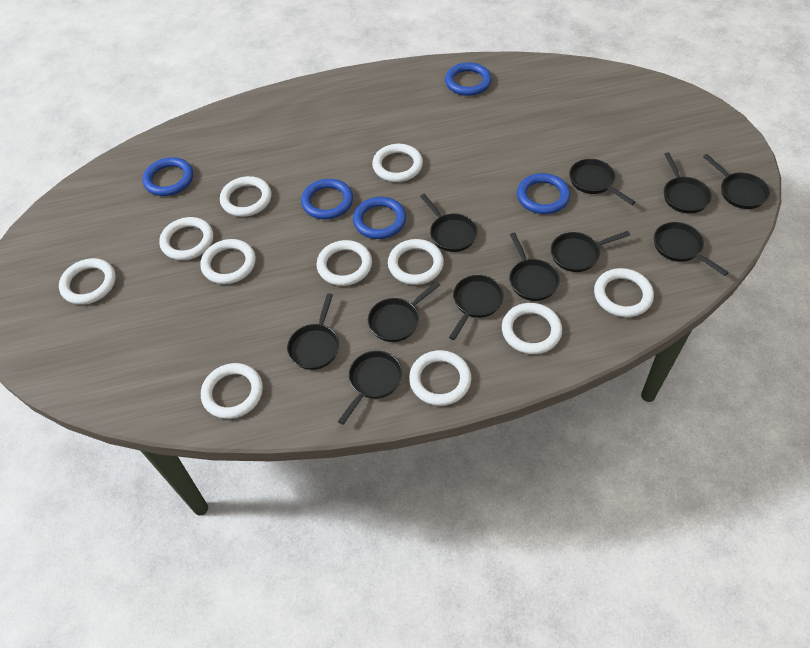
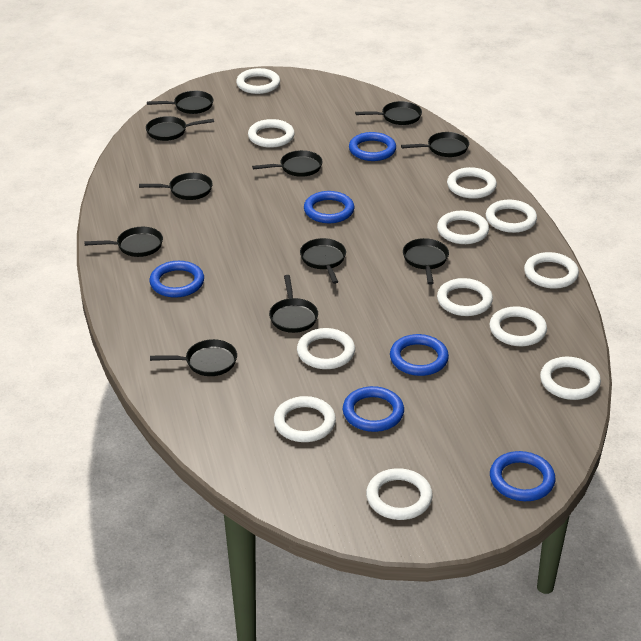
blue ring: 5 -> 6
white ring: 11 -> 12

